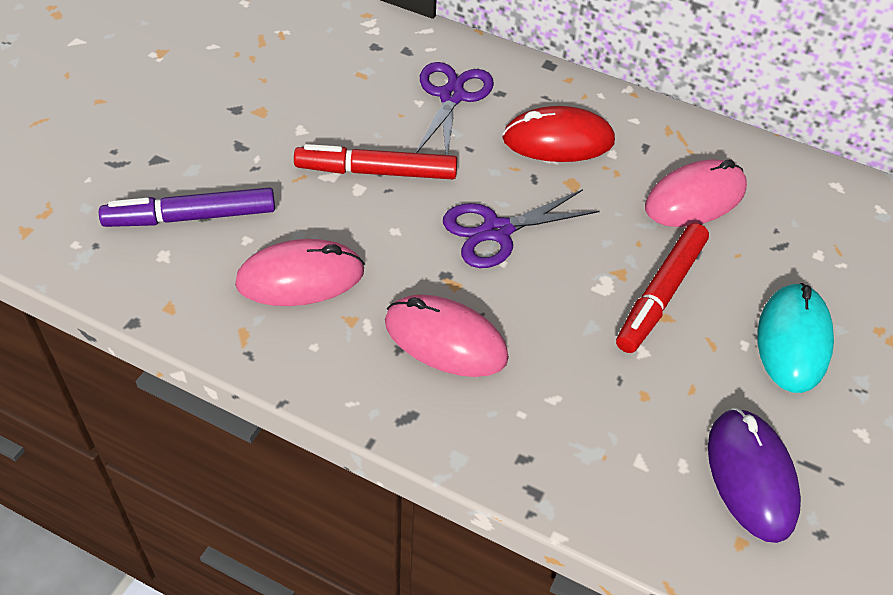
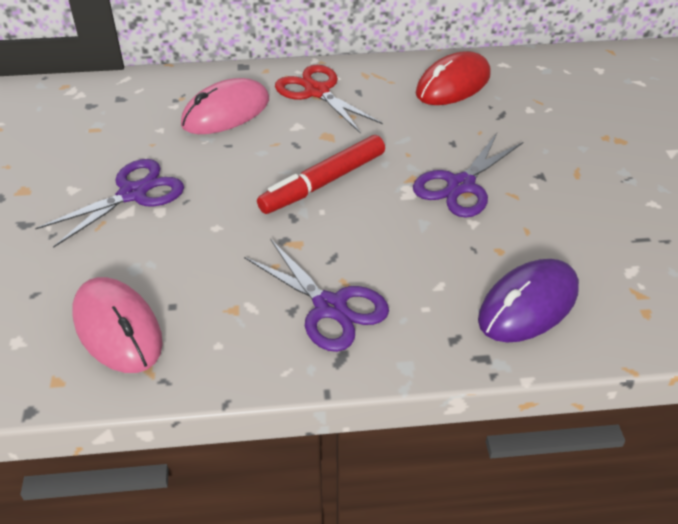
pink mouse: 3 -> 2
purple marker: 1 -> 0
purple scissors: 2 -> 3
red marker: 2 -> 1
red scissors: 0 -> 1
turquoise mouse: 1 -> 0

